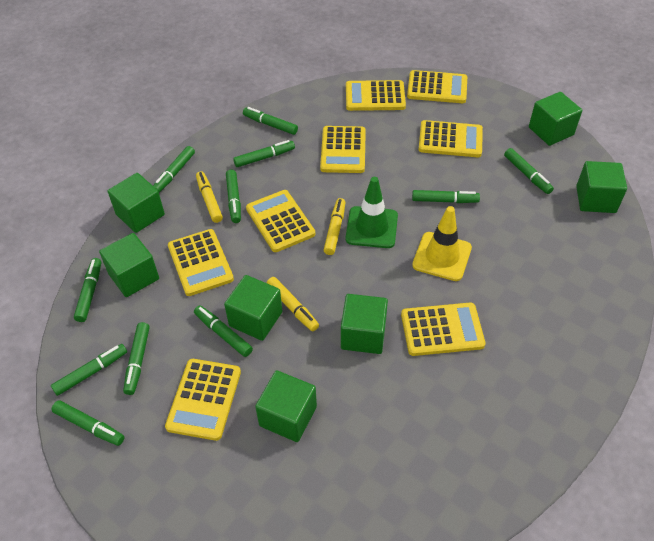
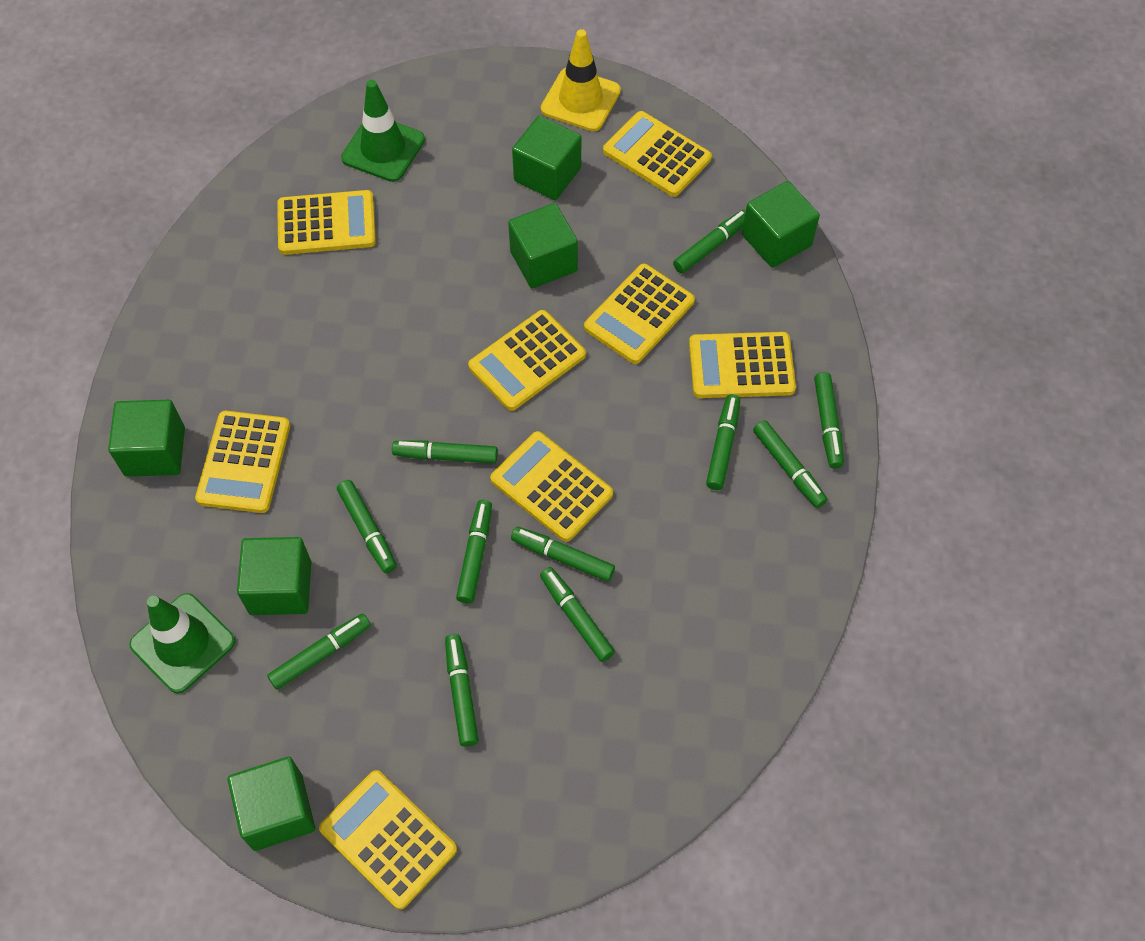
green cube: 7 -> 6
green traffic cone: 1 -> 2
yellow marker: 3 -> 0

